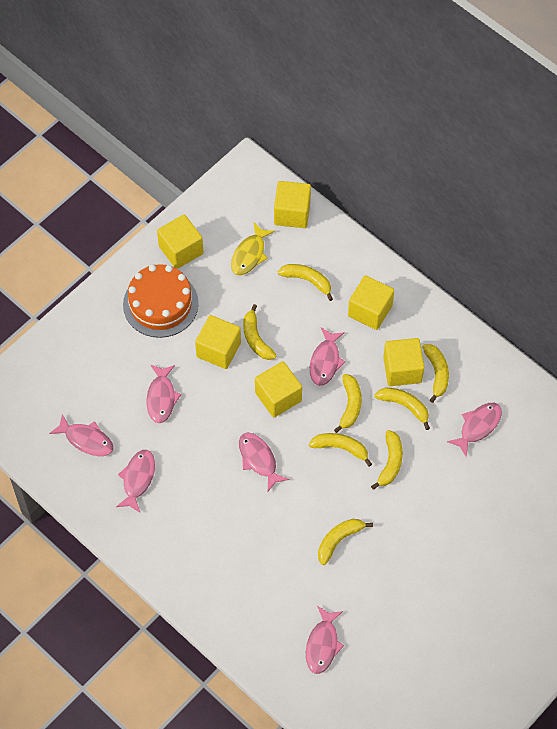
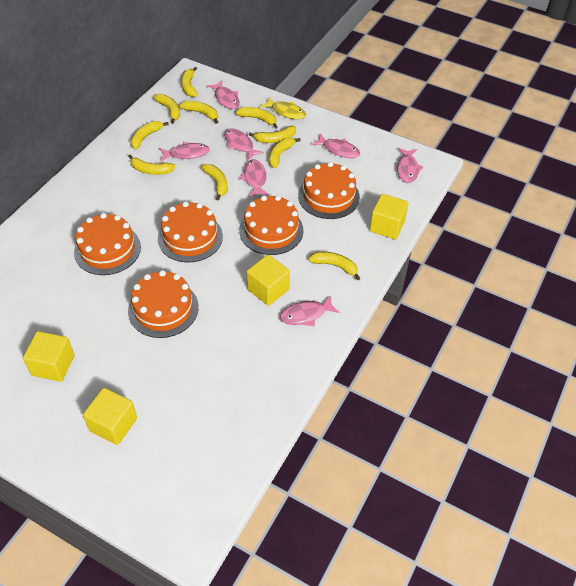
orange cake: 1 -> 5
yellow banana: 8 -> 10
yellow cube: 6 -> 4

